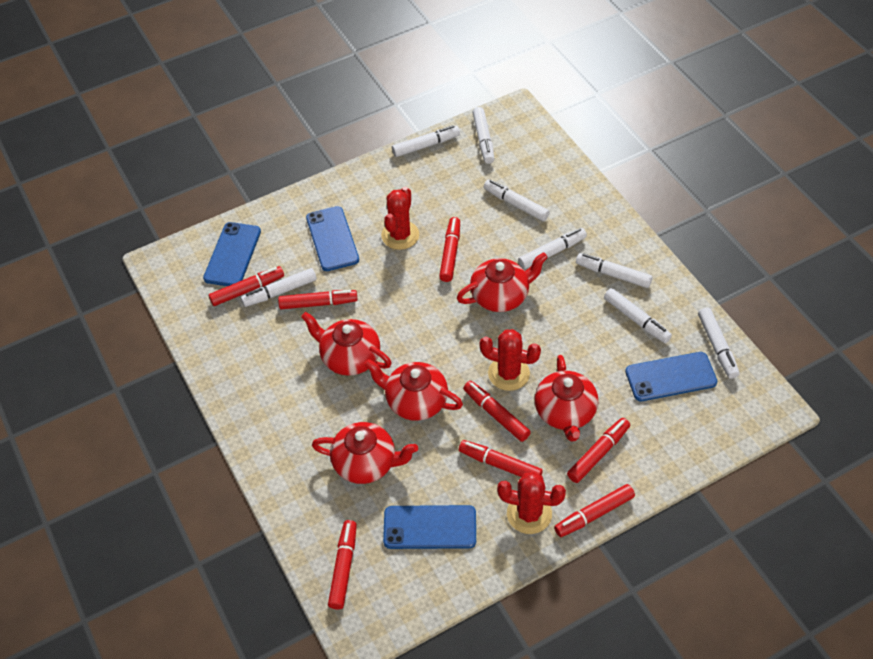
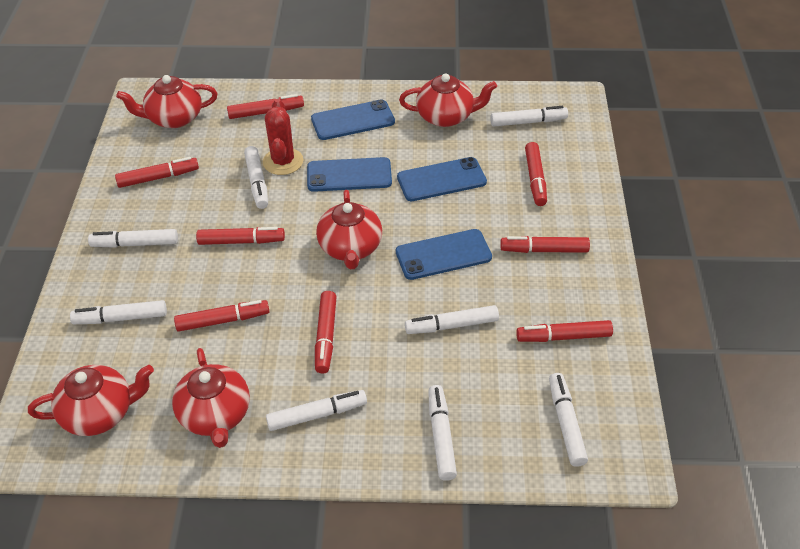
red cactus: 3 -> 1

